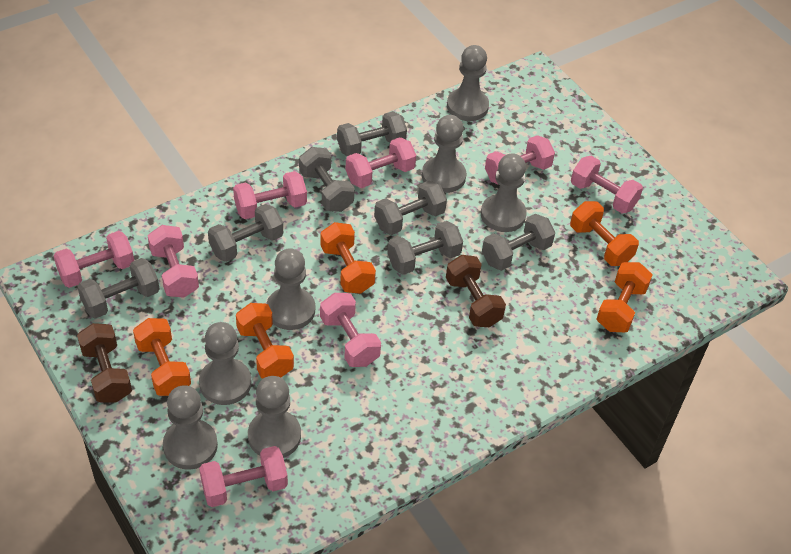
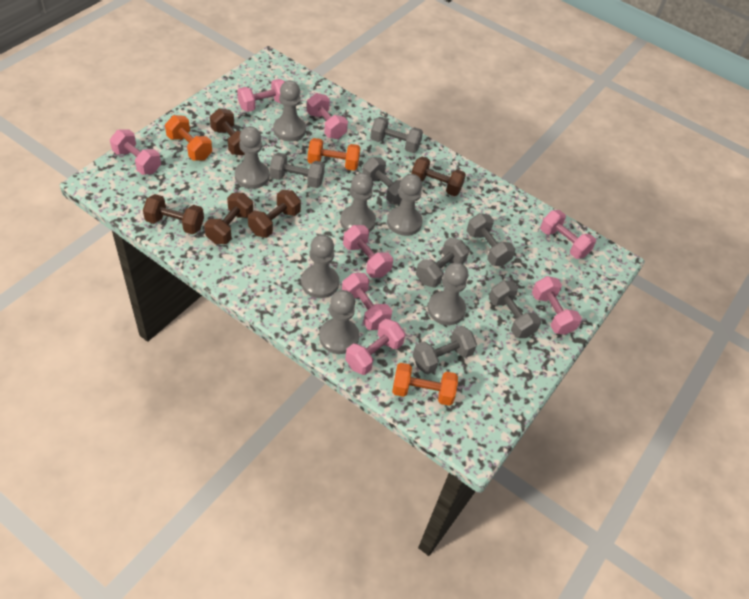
brown dumbbell: 2 -> 5
orange dumbbell: 5 -> 3

